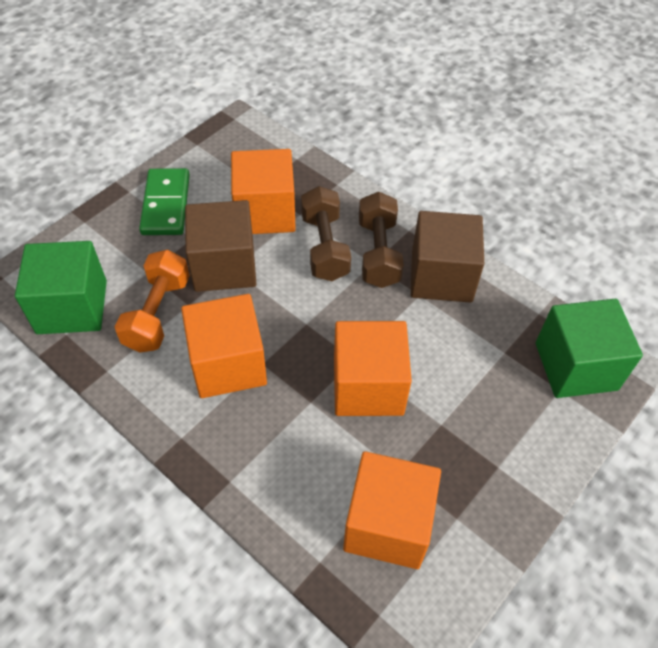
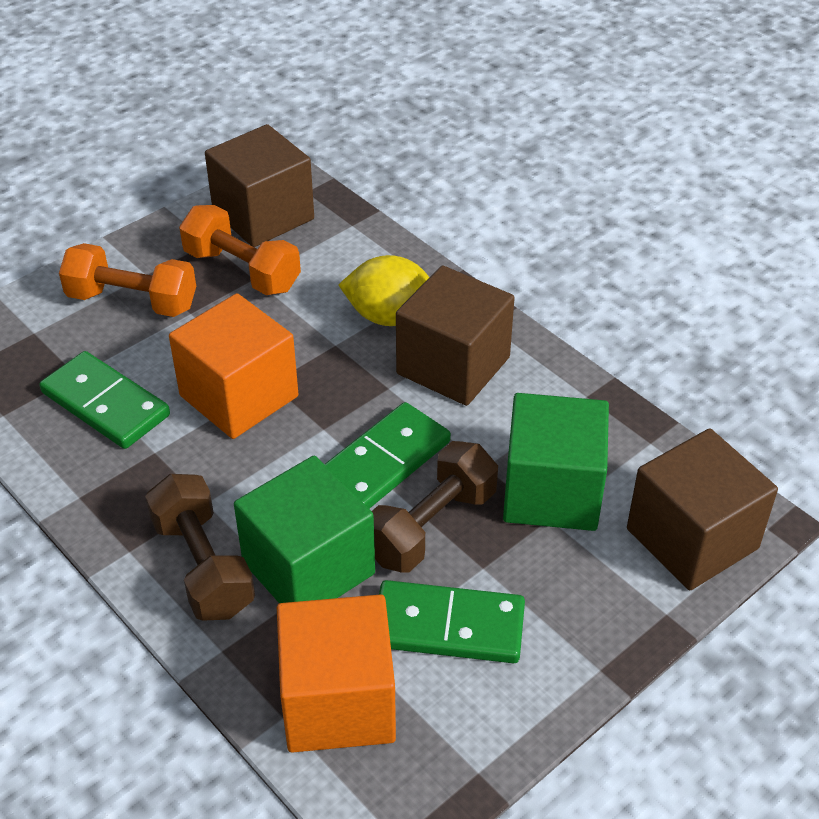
brown cube: 2 -> 3
green domino: 1 -> 3
orange cube: 4 -> 2
orange dumbbell: 1 -> 2
yellow lemon: 0 -> 1

